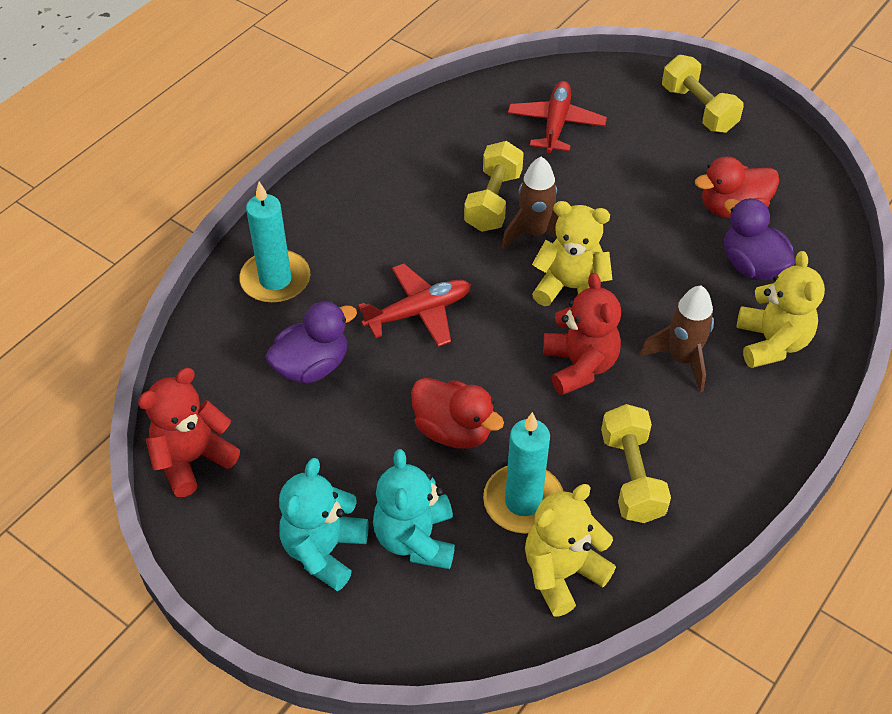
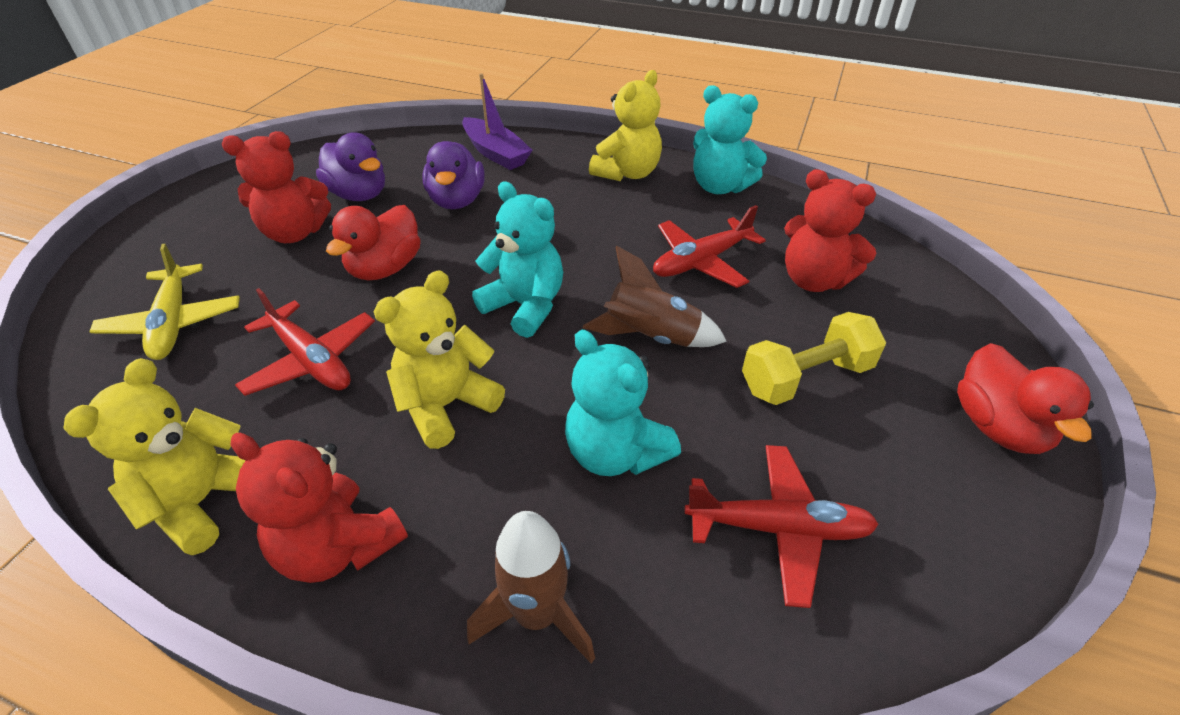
purple boat: 0 -> 1
red plane: 2 -> 3
red teddy bear: 2 -> 3
turquoise candle: 2 -> 0
turquoise teddy bear: 2 -> 3
yellow dumbbell: 3 -> 1
yellow plane: 0 -> 1

